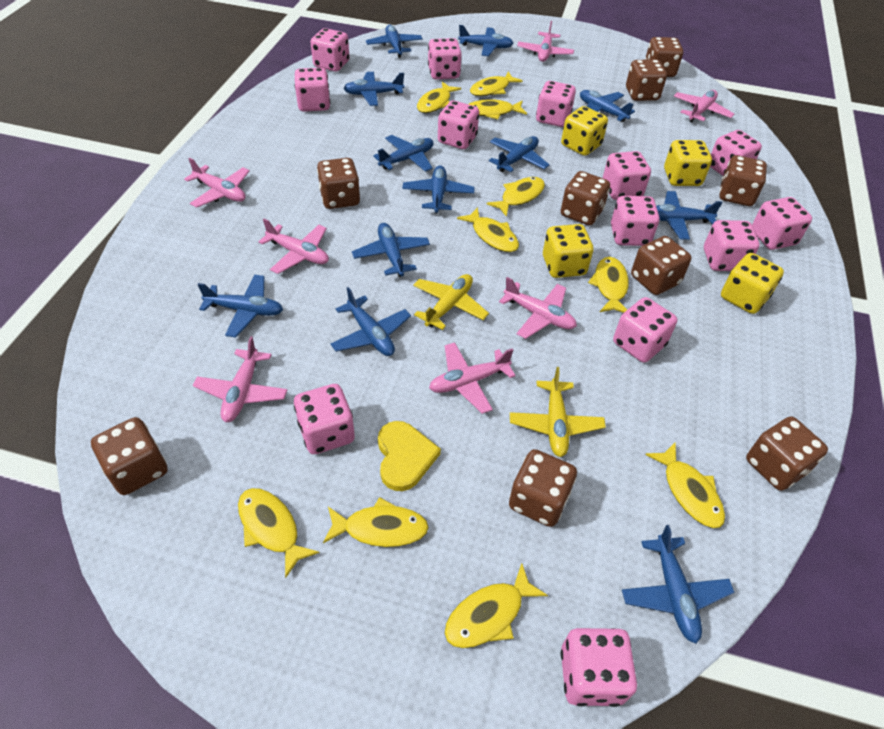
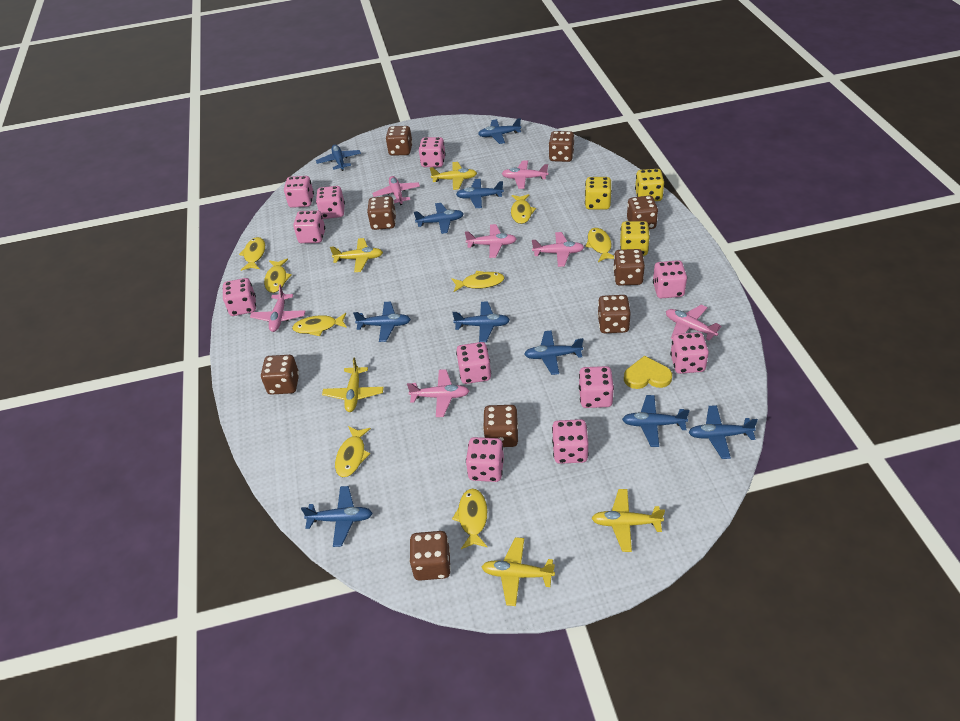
blue plane: 12 -> 10
pink dice: 13 -> 11
yellow dice: 4 -> 3
yellow fish: 10 -> 8
yellow plane: 2 -> 5

